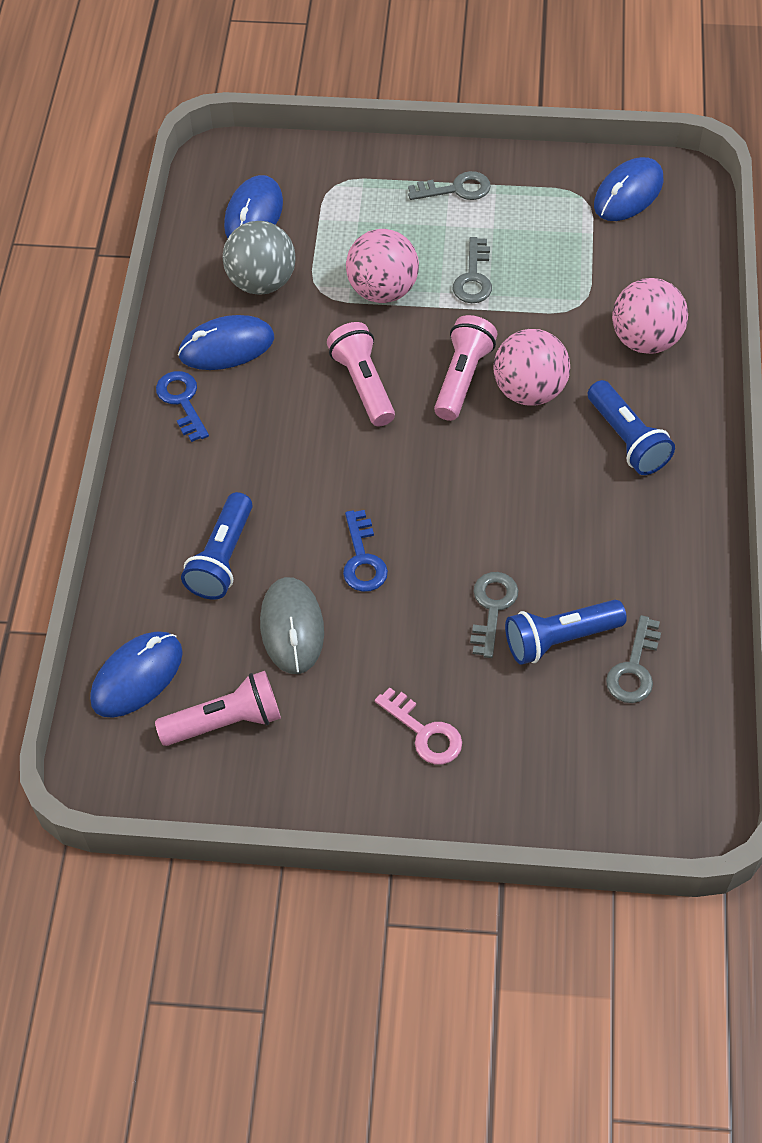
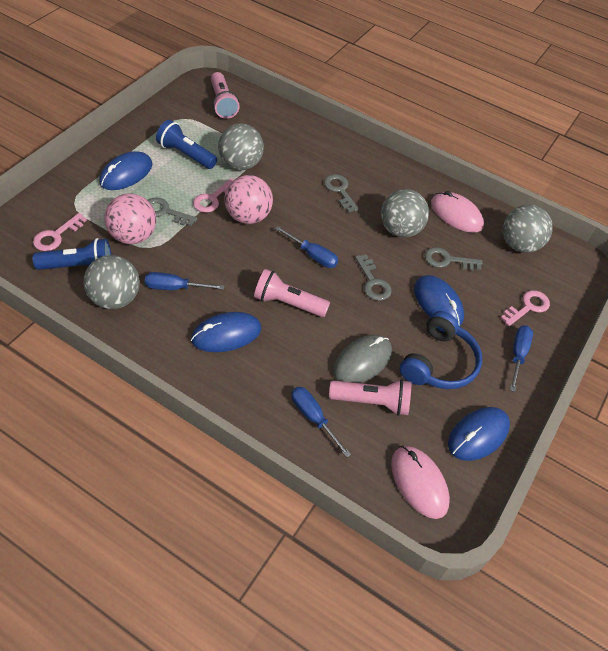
blue flashlight: 3 -> 2
blue headphones: 0 -> 1
blue key: 2 -> 0
blue screwdriver: 0 -> 4
grey ball: 1 -> 4
pink ball: 3 -> 2
pink key: 1 -> 3
pink mouse: 0 -> 2

